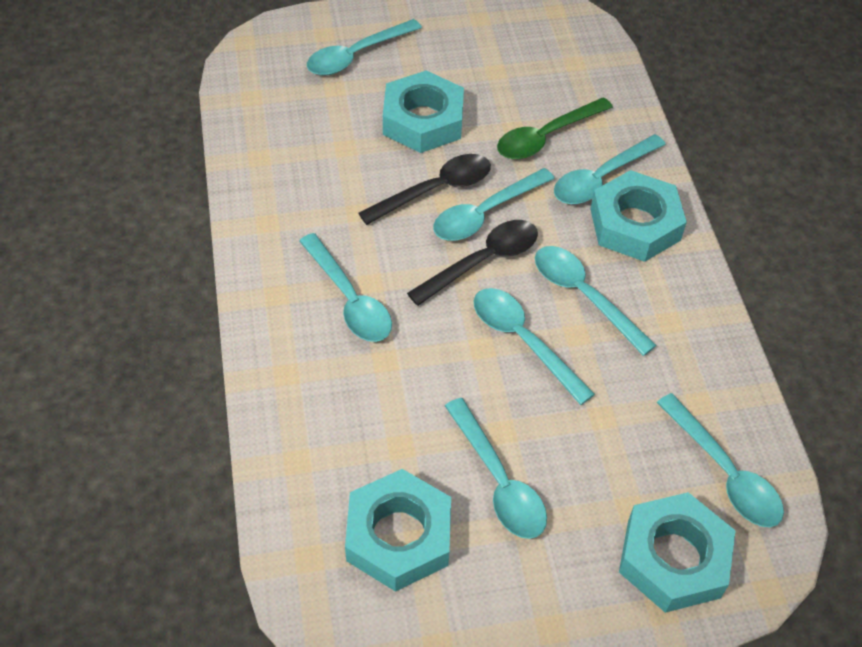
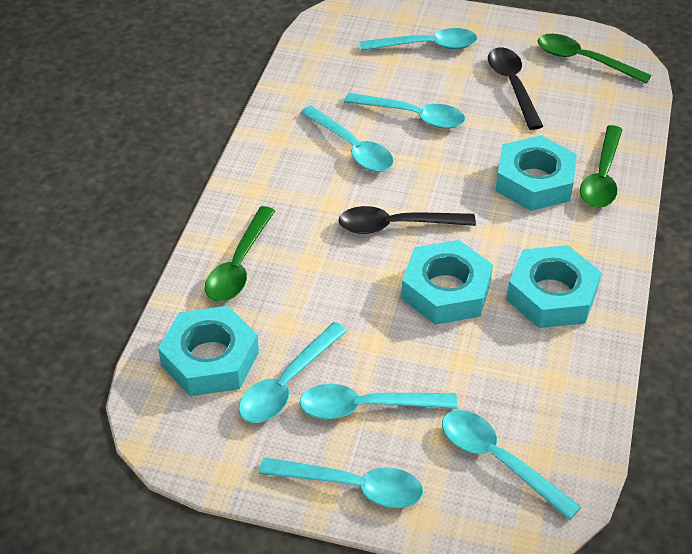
green spoon: 1 -> 3
turquoise spoon: 8 -> 7

